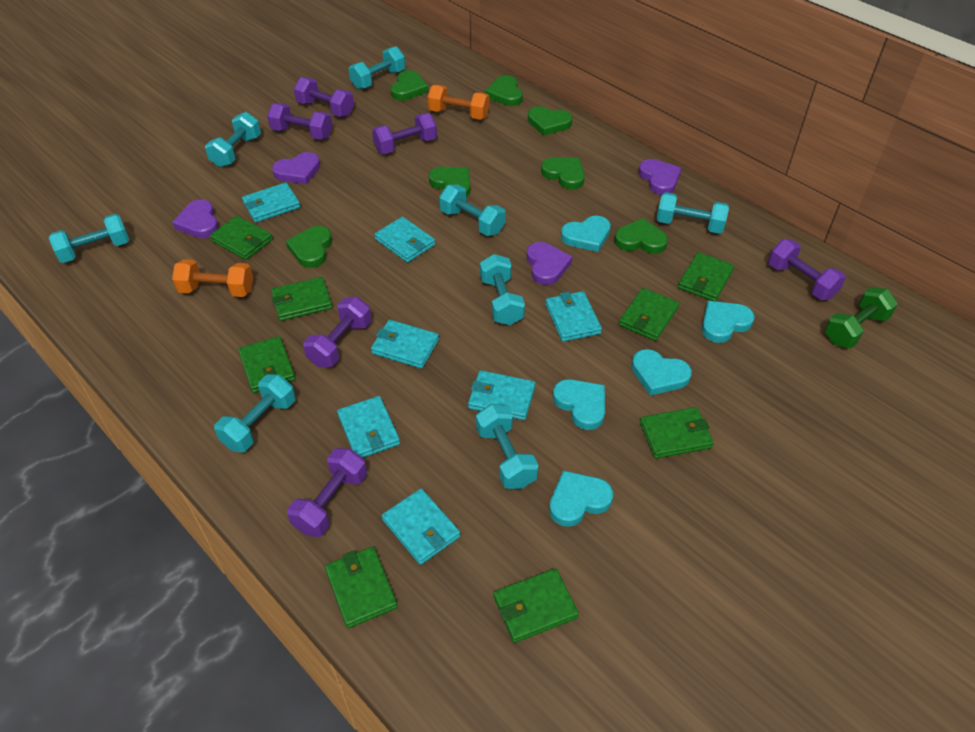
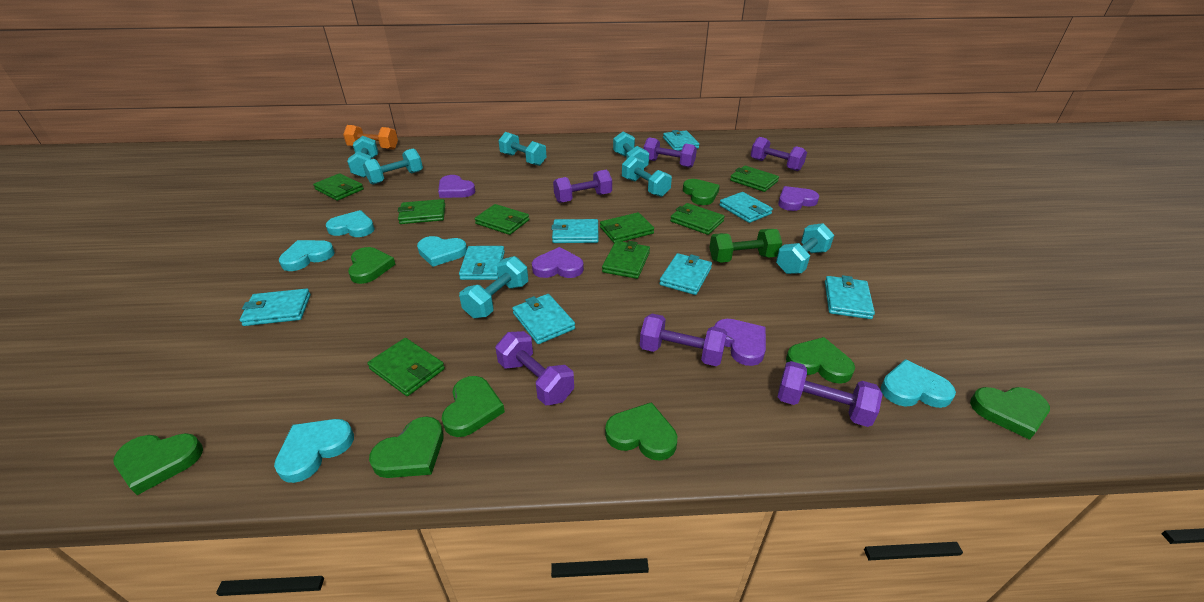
green heart: 7 -> 8
orange dumbbell: 2 -> 1
turquoise dumbbell: 8 -> 7
turquoise wallet: 7 -> 8

